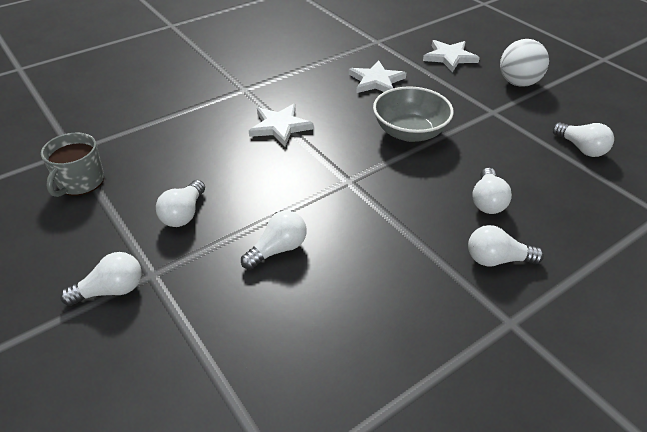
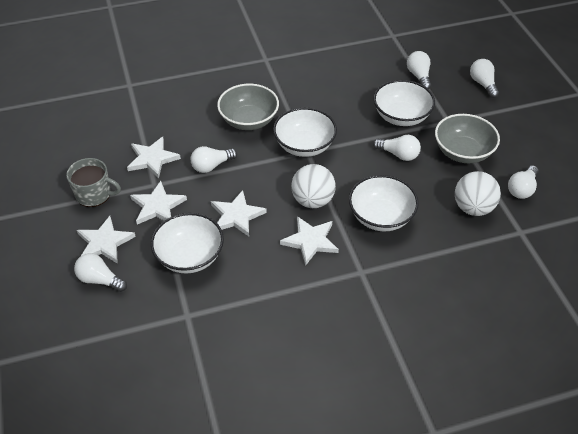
grey bowl: 1 -> 2
white ball: 1 -> 2
white bowl: 0 -> 4
white star: 3 -> 5

